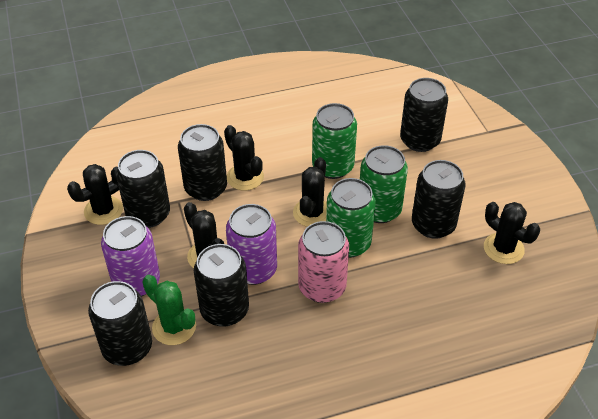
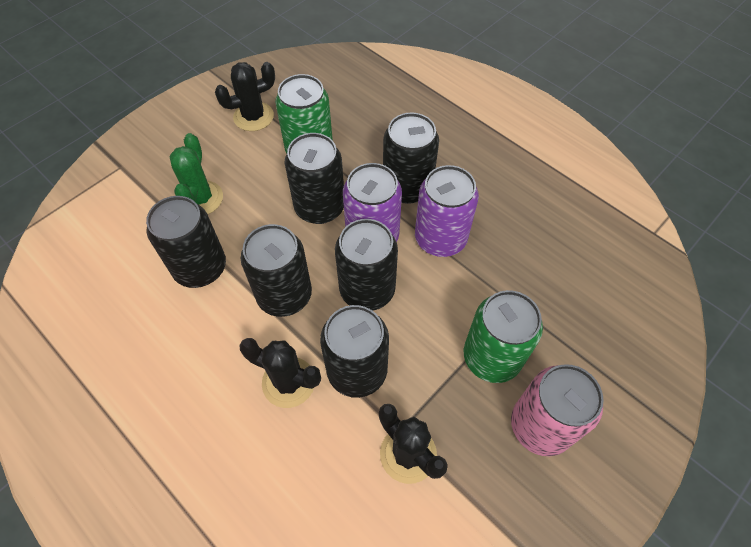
black cactus: 5 -> 3
green can: 3 -> 2

